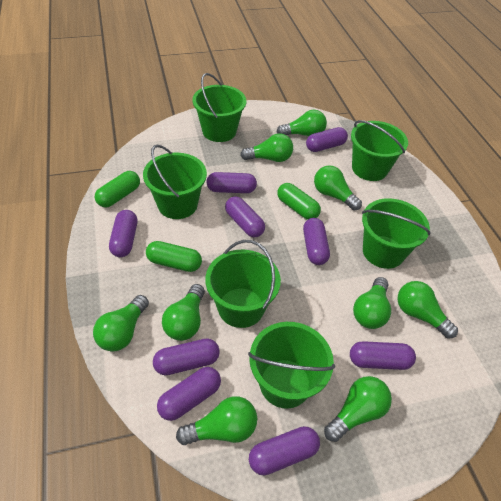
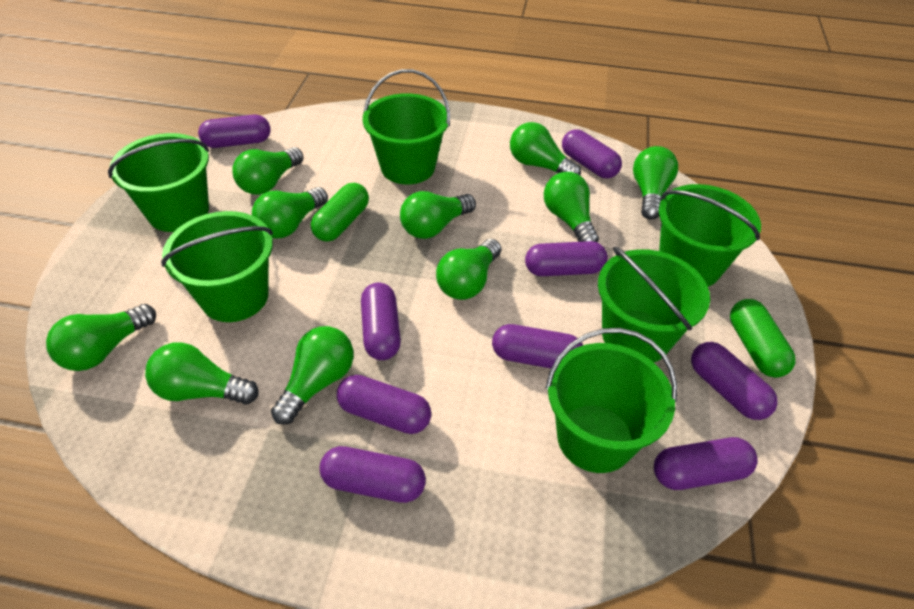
green capsule: 3 -> 2
green light bulb: 9 -> 10

